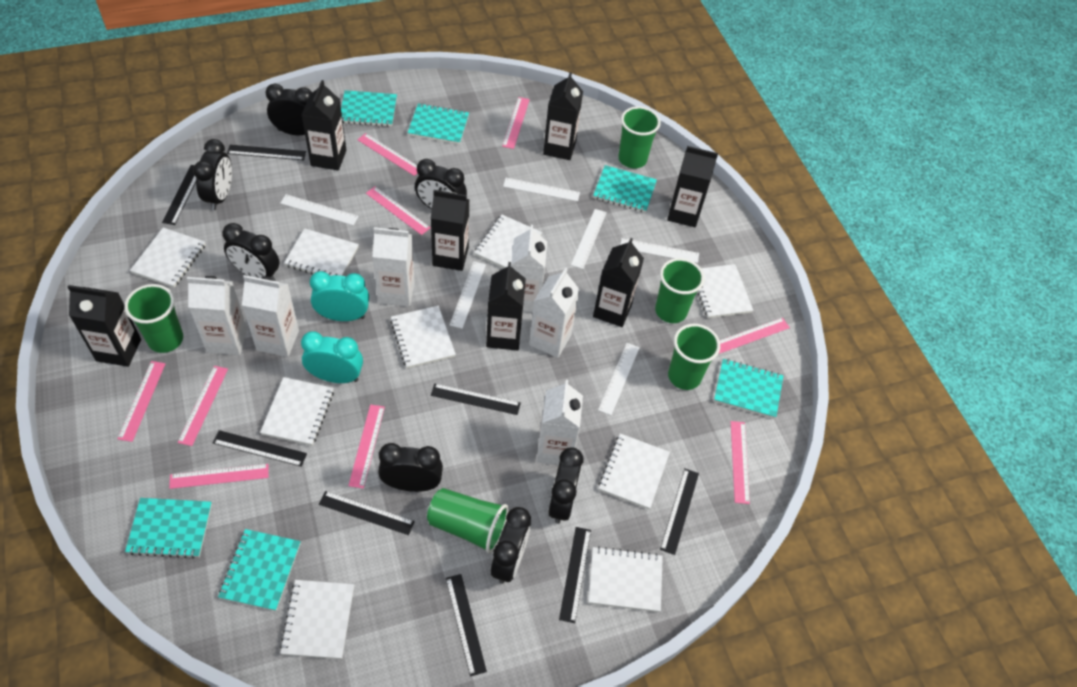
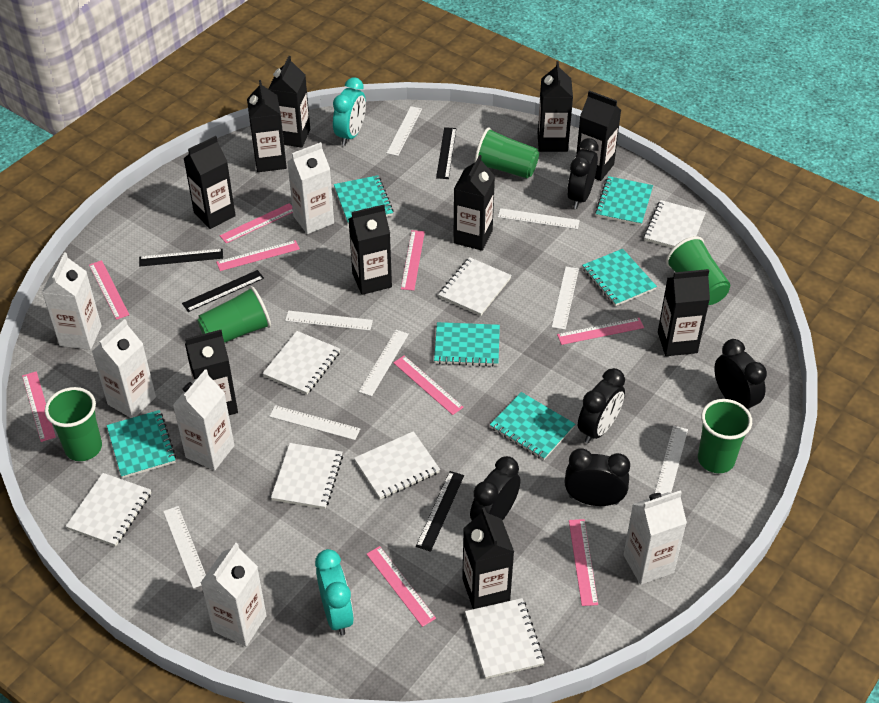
black carton: 7 -> 10
black clock: 7 -> 5
black ruler: 8 -> 4
white notebook: 9 -> 7
white ruler: 6 -> 8

